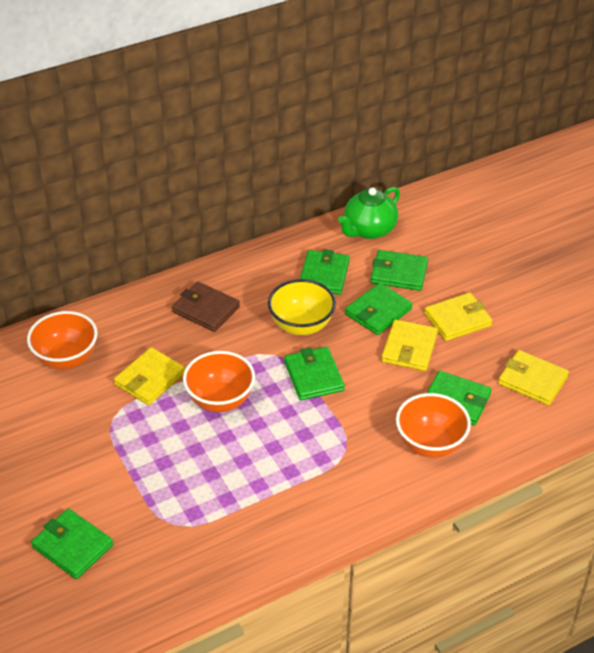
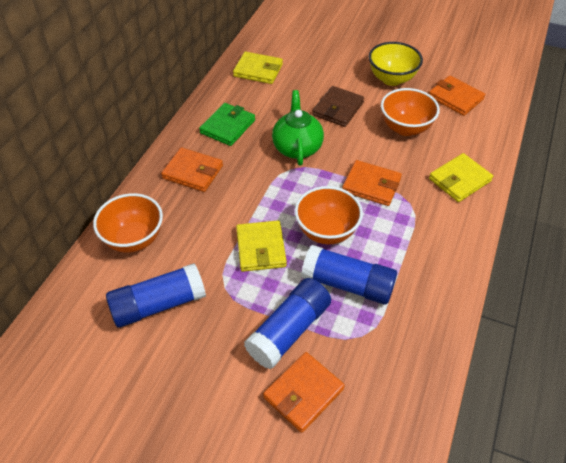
blue glue stick: 0 -> 3
green wallet: 6 -> 1
orange wallet: 0 -> 4
yellow wallet: 4 -> 3

